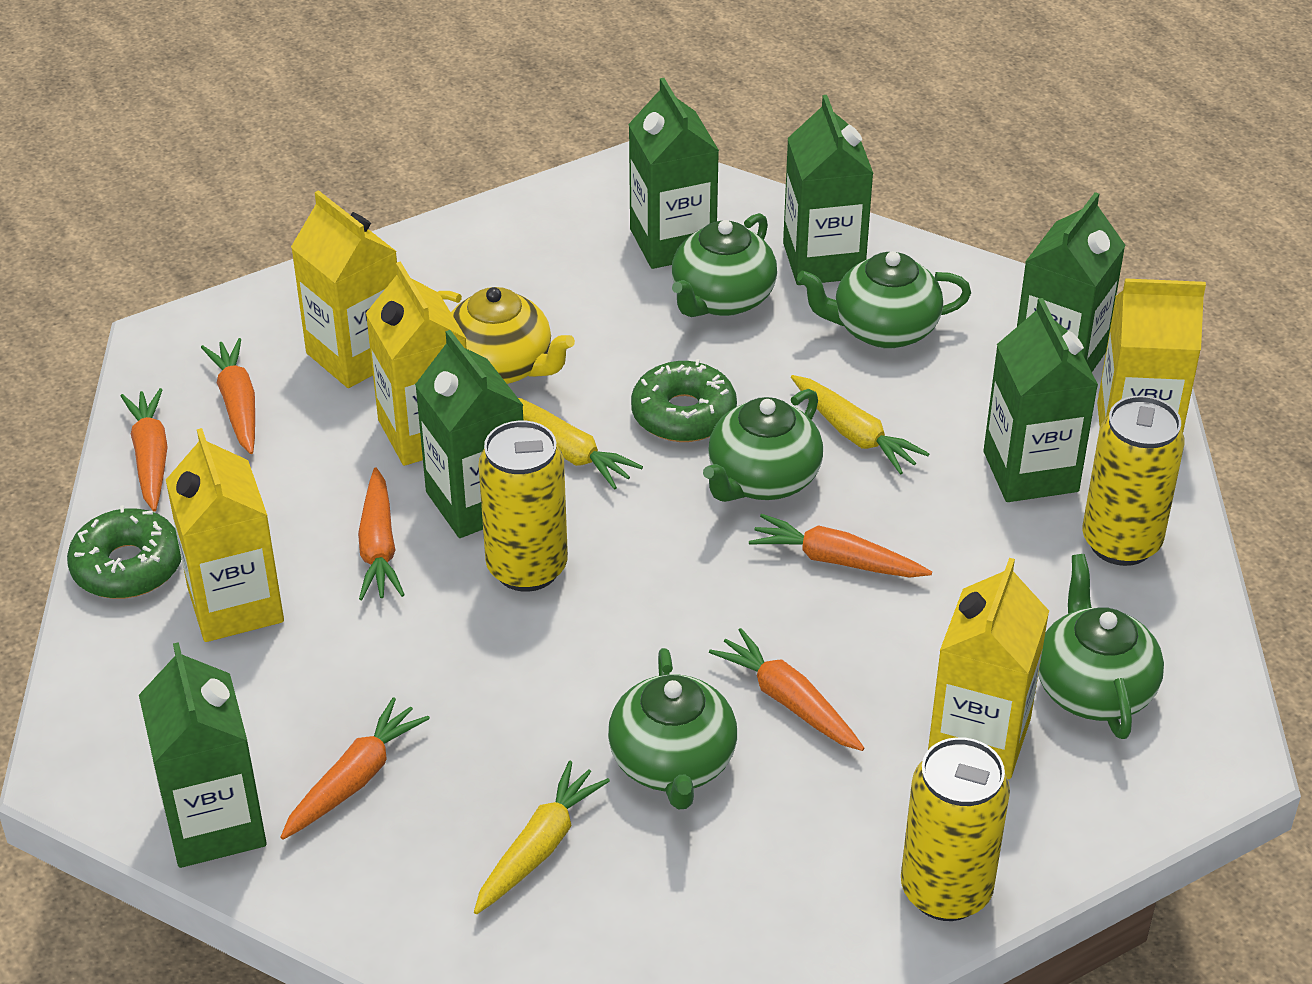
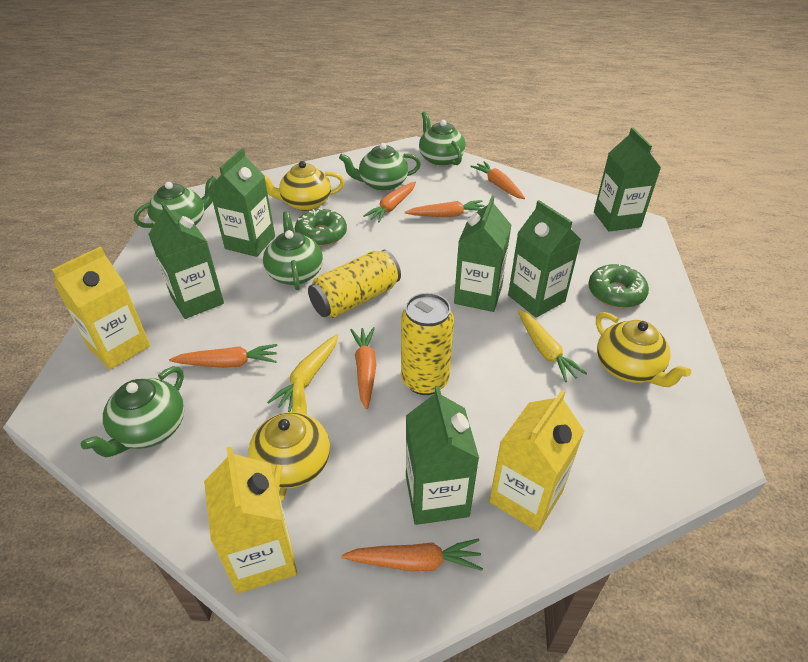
yellow can: 3 -> 2
yellow carrot: 3 -> 2
yellow carton: 5 -> 3
yellow teapot: 1 -> 3

